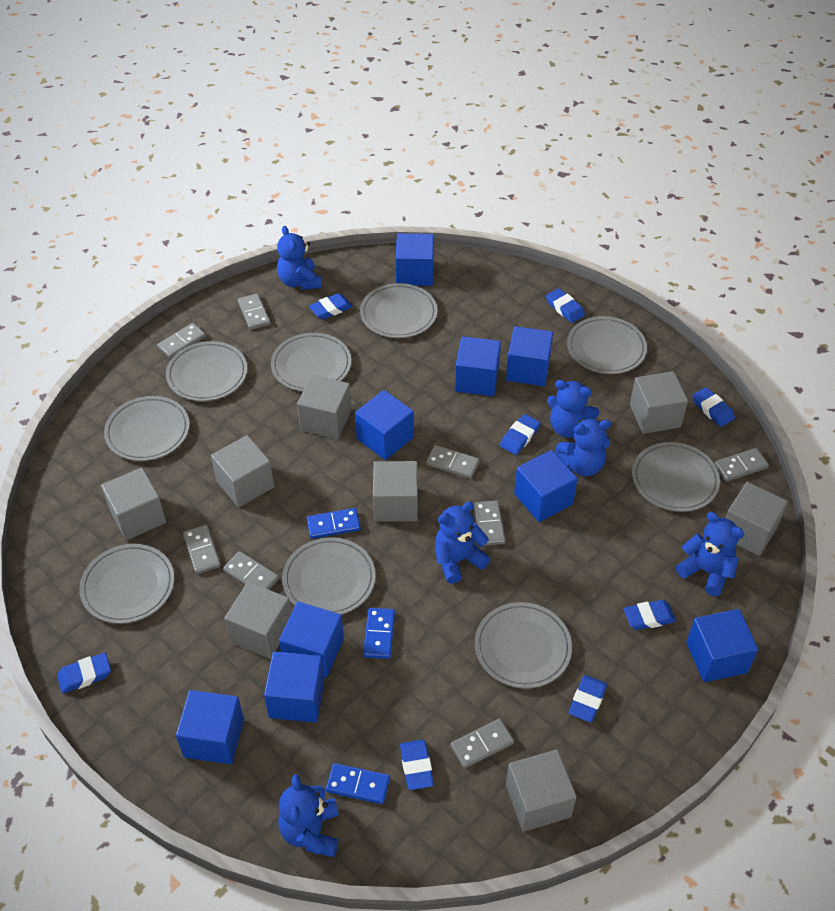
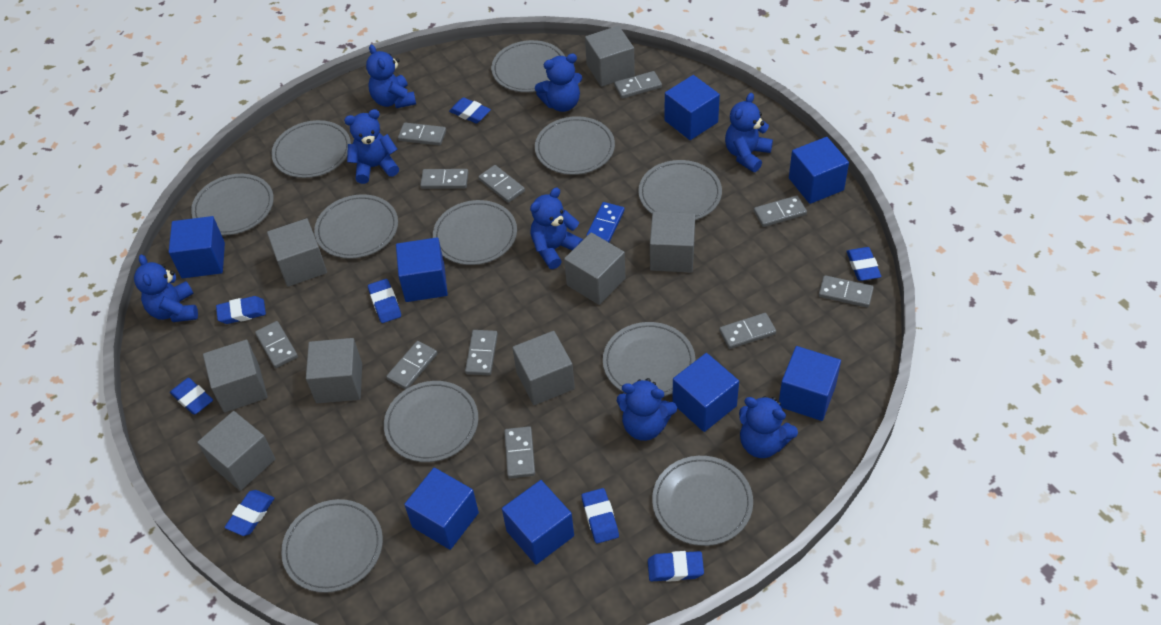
blue cube: 9 -> 8
blue domino: 3 -> 1
blue teddy bear: 6 -> 8
grey domino: 8 -> 11
grey plate: 9 -> 11

